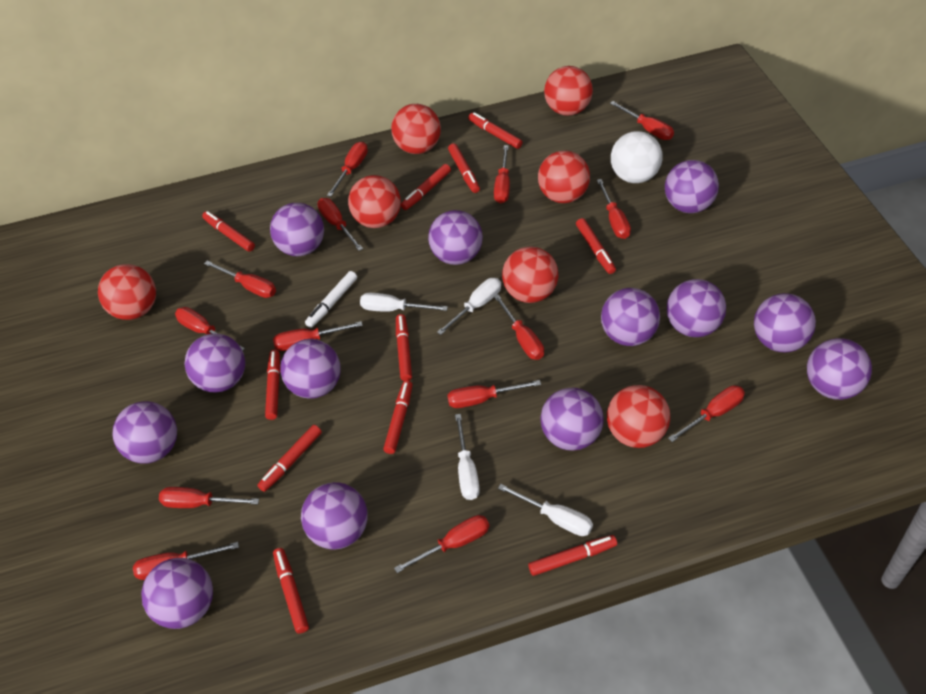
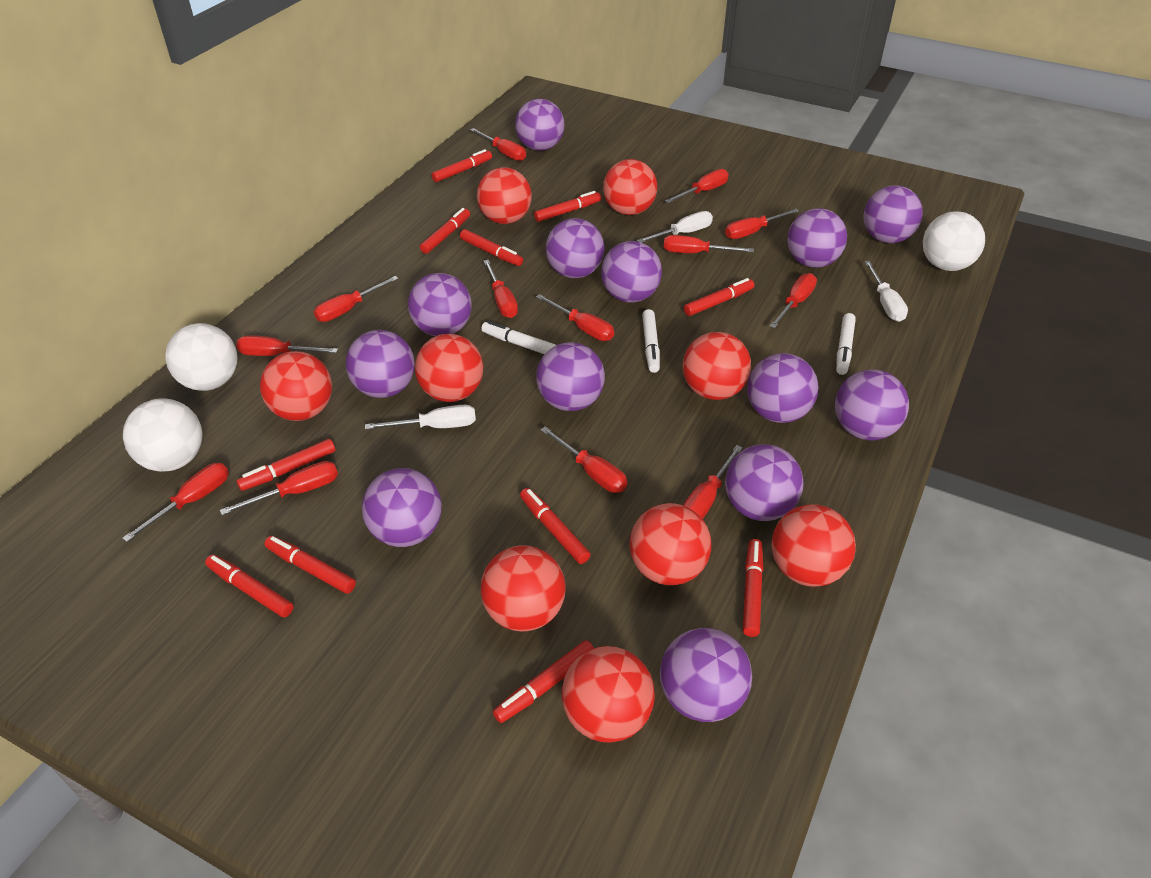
red ball: 7 -> 9
red screwdriver: 14 -> 13
white ball: 1 -> 3
white marker: 1 -> 3
white screwdriver: 4 -> 3

